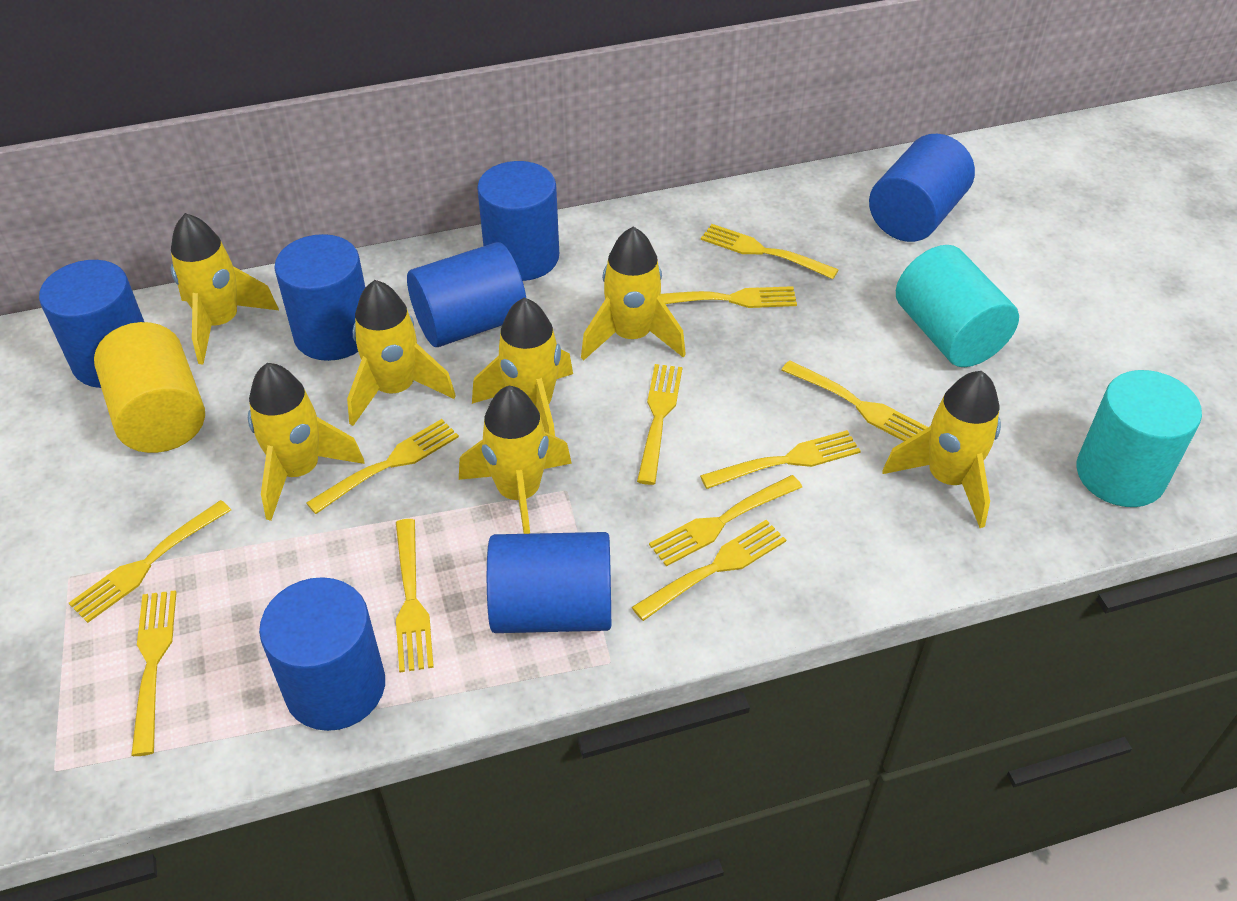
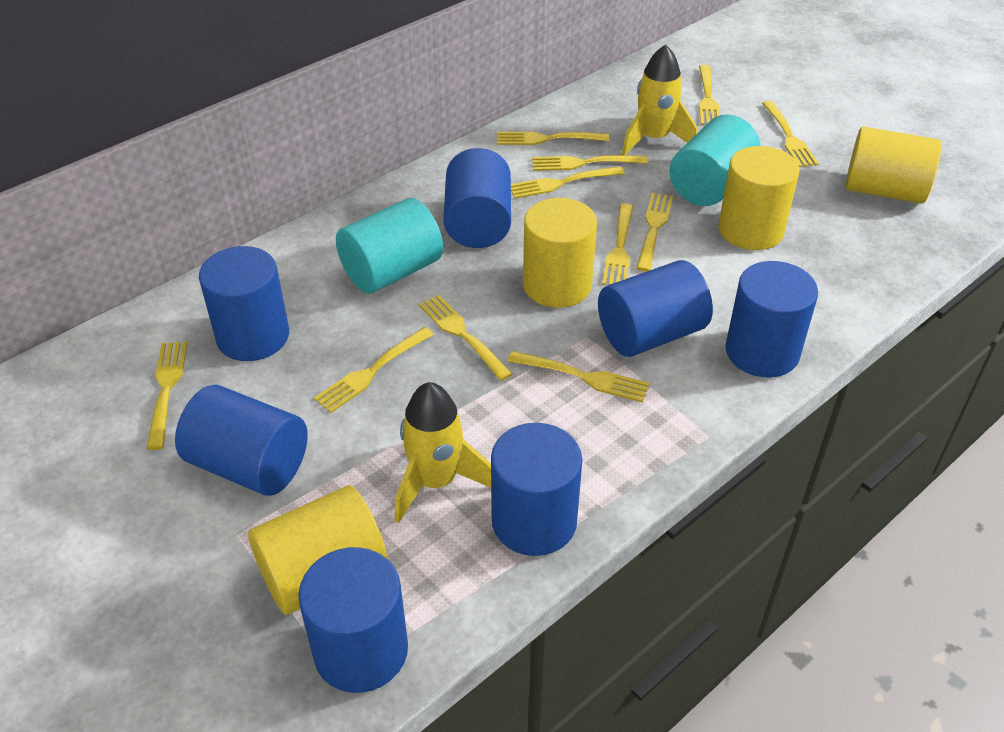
yellow cylinder: 1 -> 4
yellow rocket: 7 -> 2

